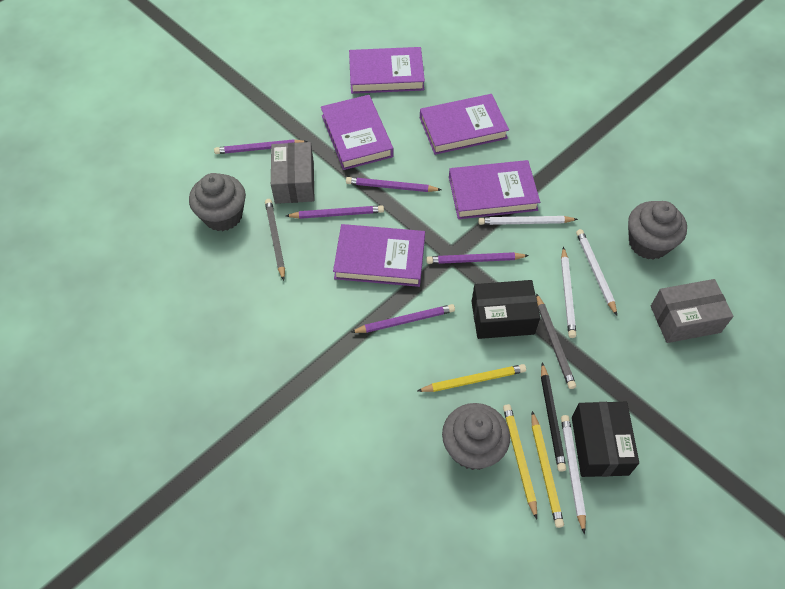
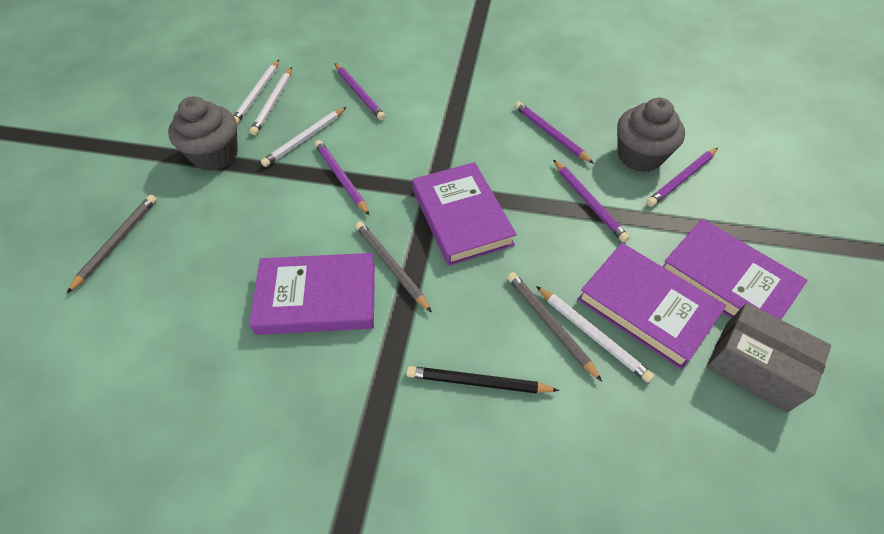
black box: 2 -> 0
grey box: 2 -> 1
grey cupcake: 3 -> 2
grey pencil: 2 -> 3
purple book: 5 -> 4
yellow pencil: 3 -> 0

